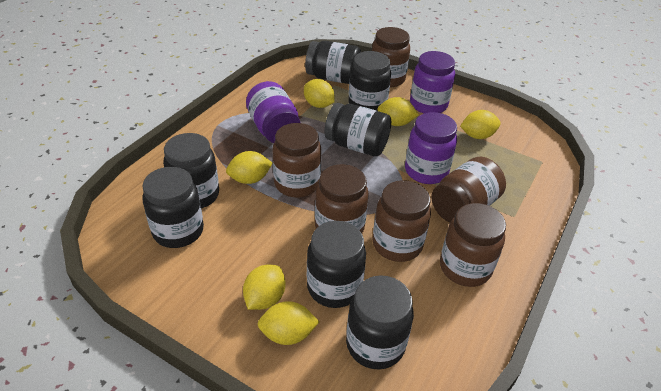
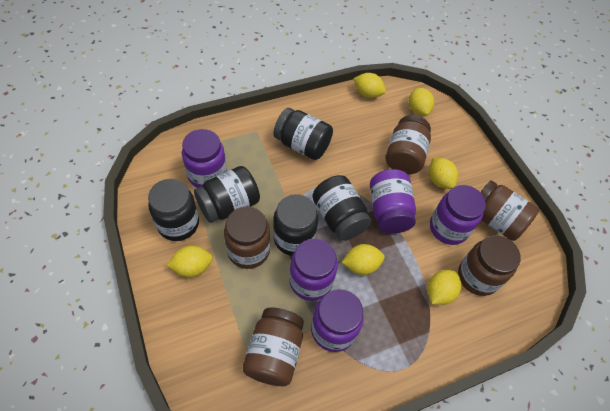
black jar: 7 -> 5
brown jar: 6 -> 5
purple jar: 3 -> 5

